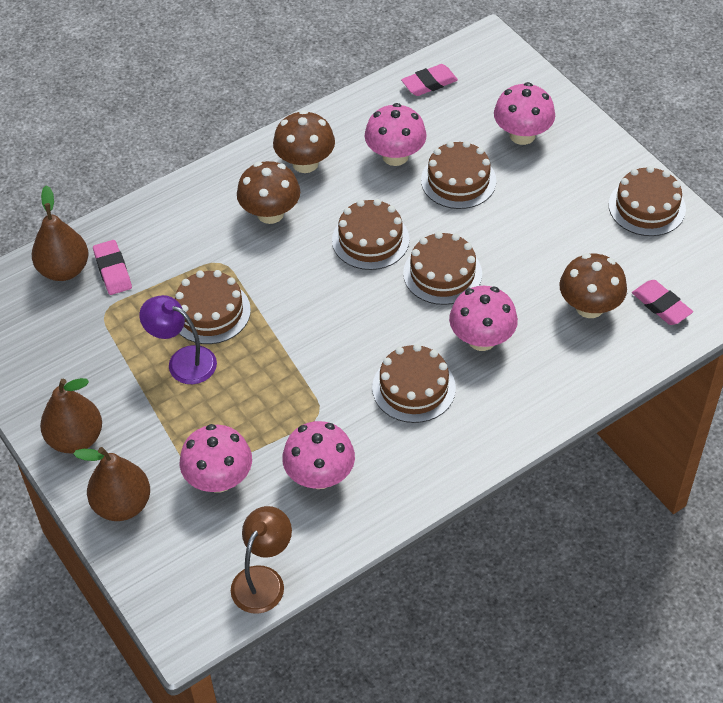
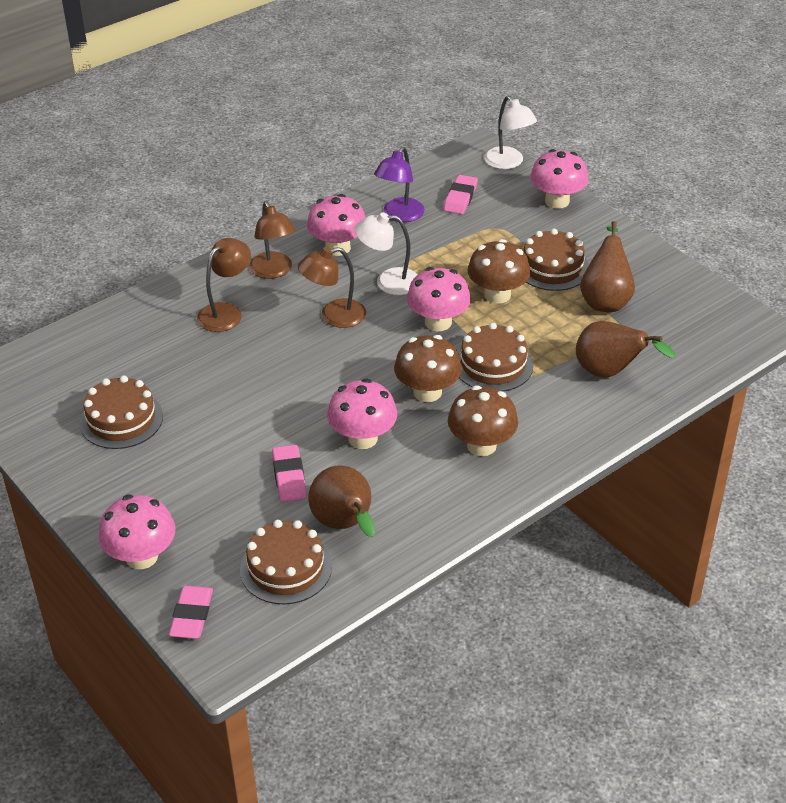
brown cake: 6 -> 4
brown lamp: 1 -> 3
white lamp: 0 -> 2

